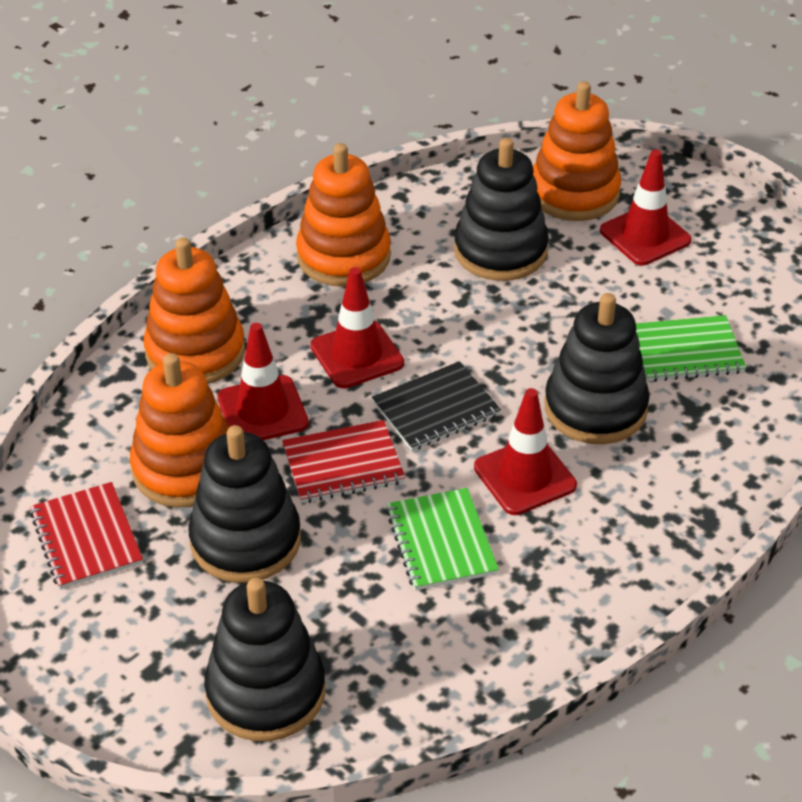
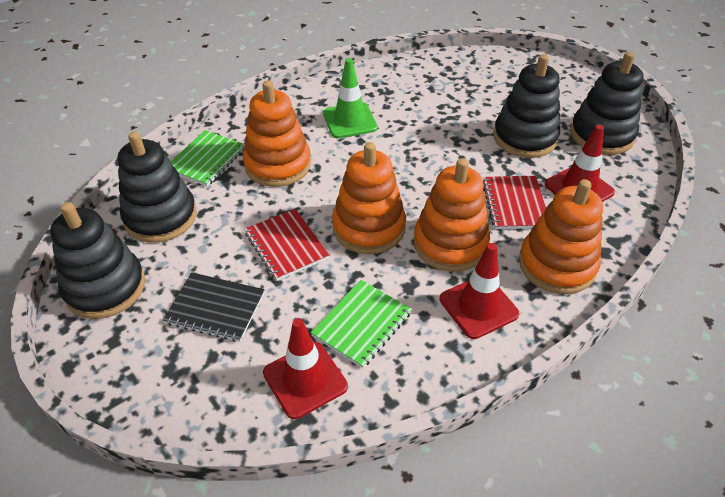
green traffic cone: 0 -> 1
red traffic cone: 4 -> 3

